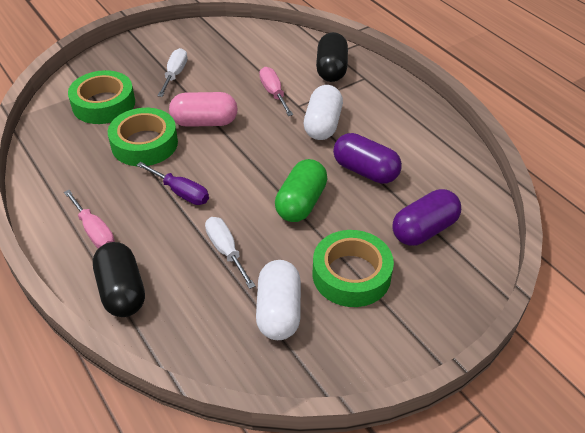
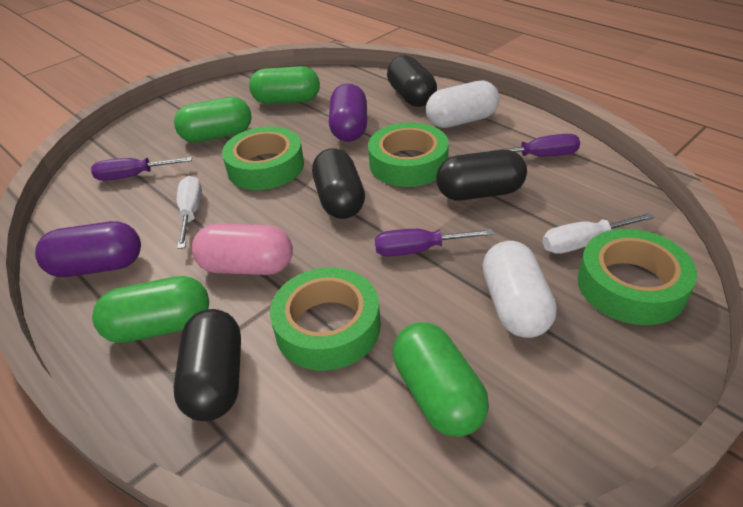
black capsule: 2 -> 4
green capsule: 1 -> 4
green tape: 3 -> 4
pink screwdriver: 2 -> 0
purple screwdriver: 1 -> 3

